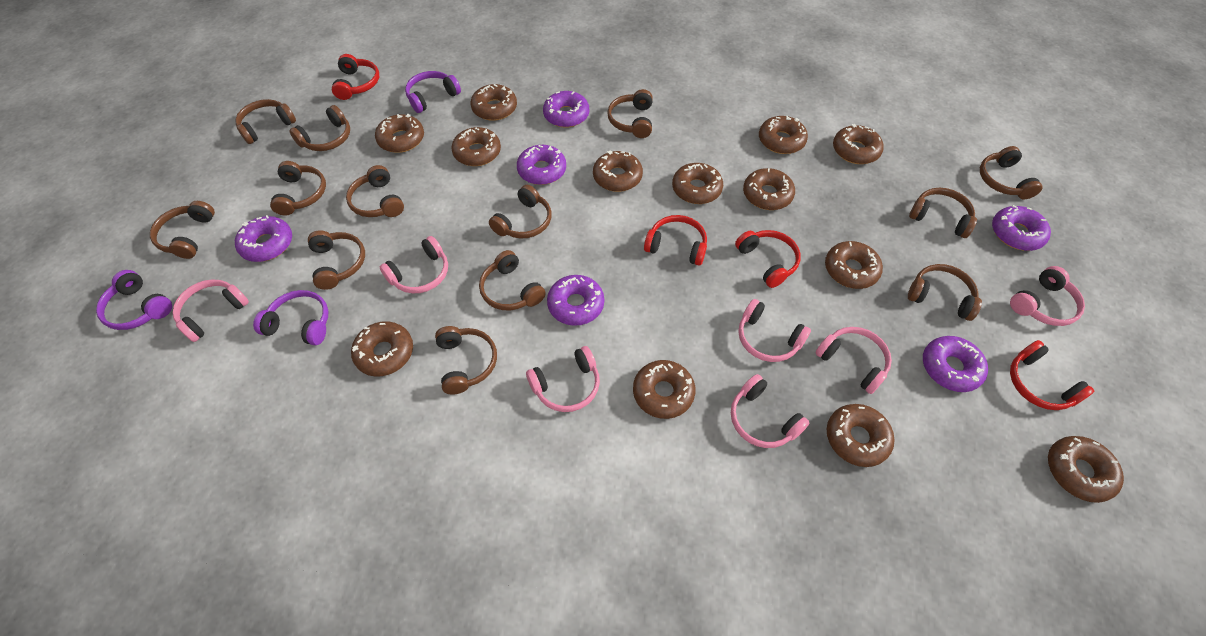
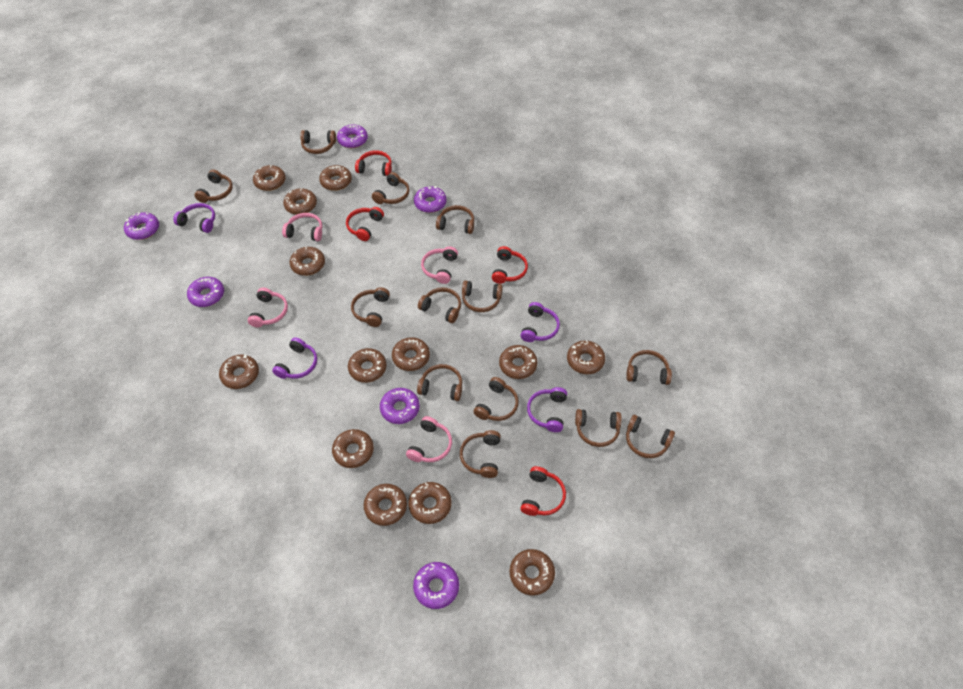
pink headphones: 7 -> 4
purple headphones: 3 -> 4

